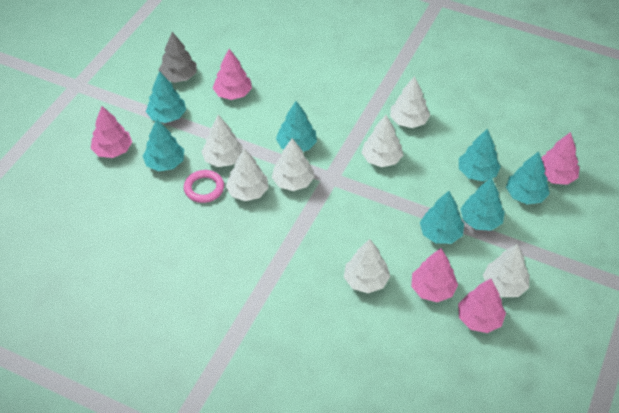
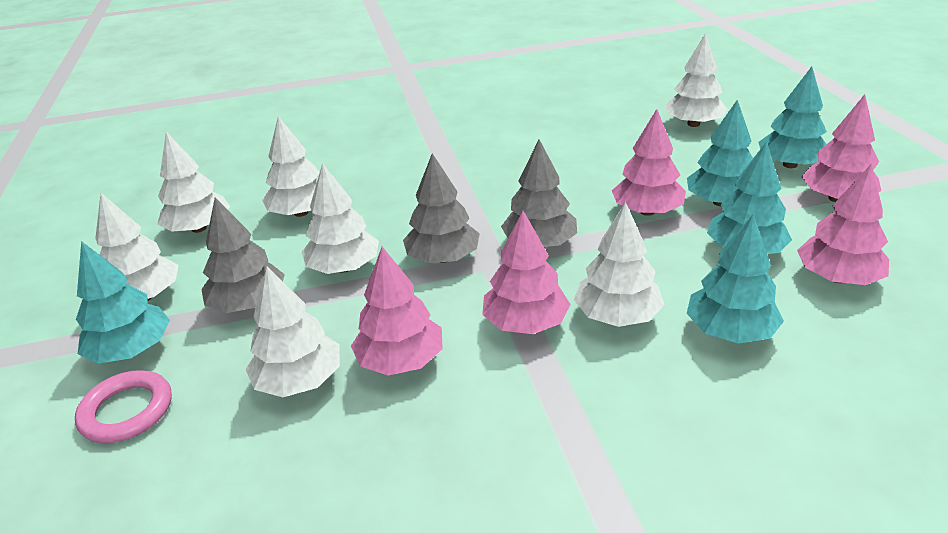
grey tree: 1 -> 3
turquoise tree: 7 -> 5

